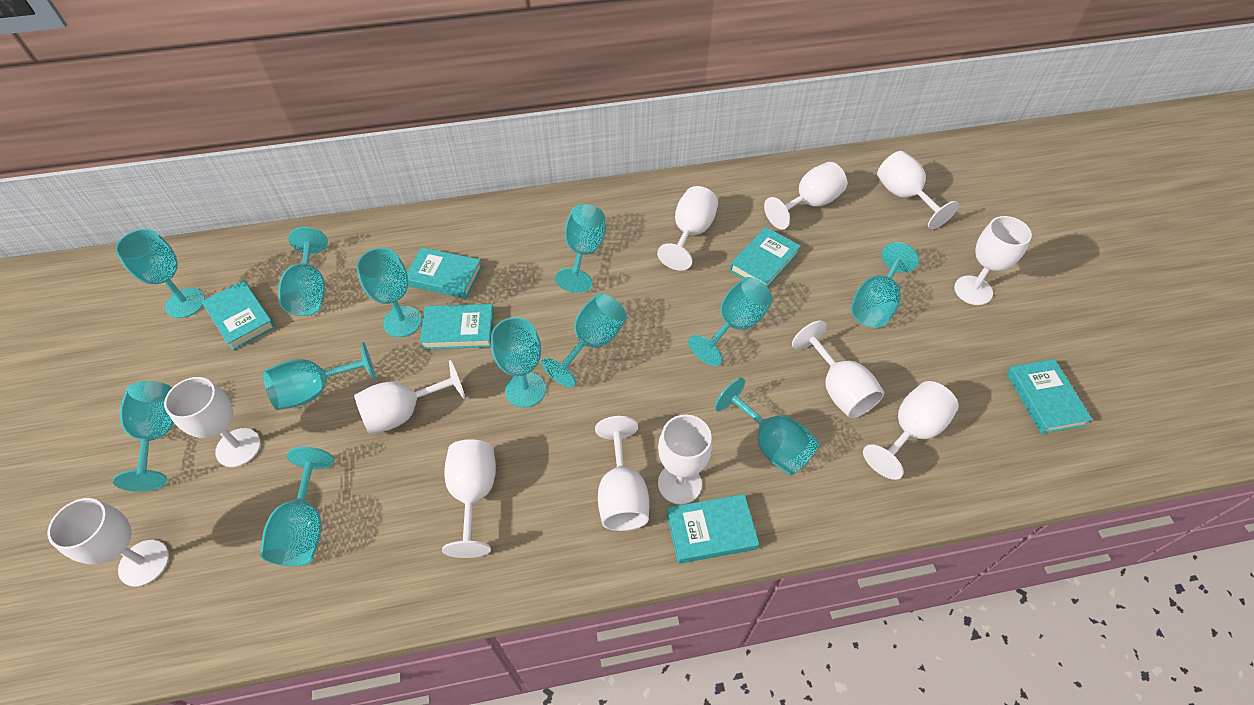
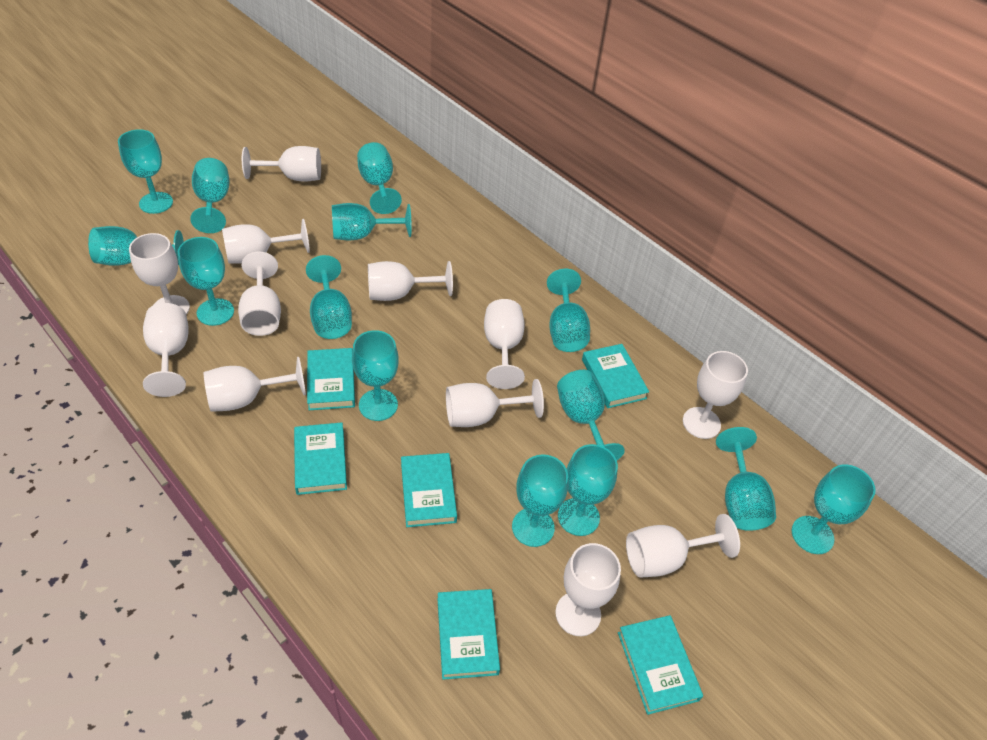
turquoise goblet: 12 -> 14

